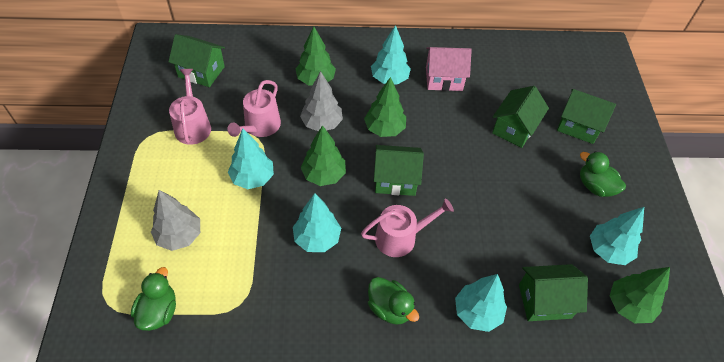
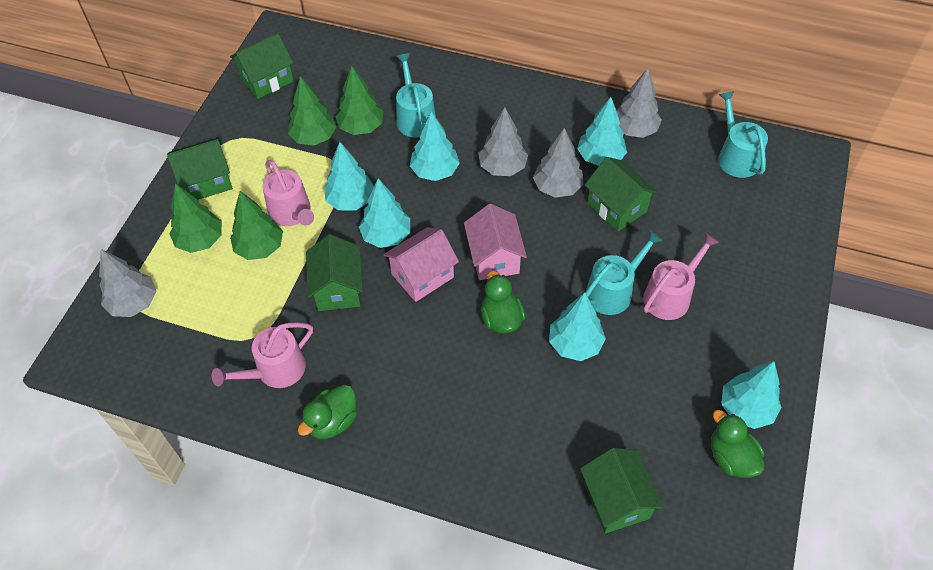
grey tree: 2 -> 4
pink house: 1 -> 2
turquoise tree: 5 -> 6
turquoise watering can: 0 -> 3

